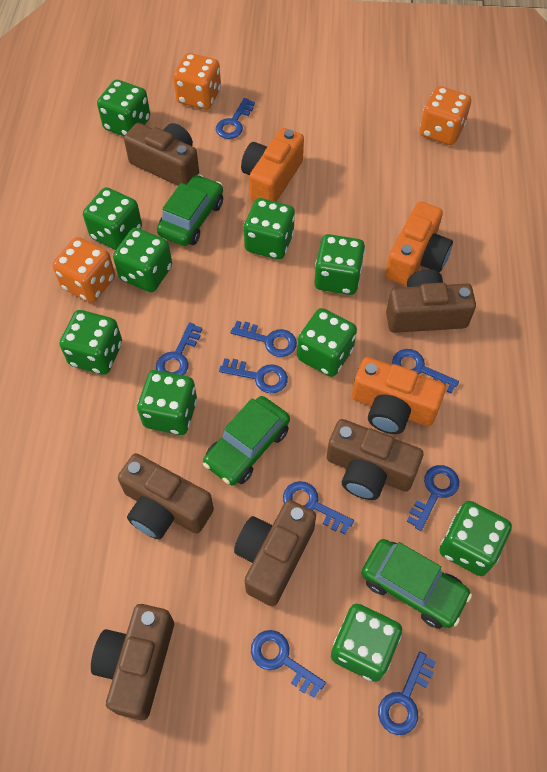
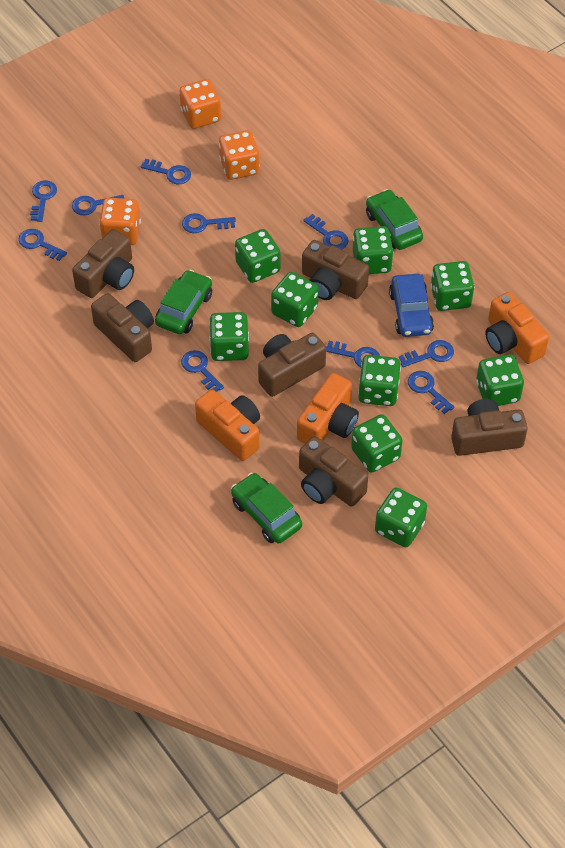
blue car: 0 -> 1
blue key: 9 -> 10
green dice: 10 -> 9

